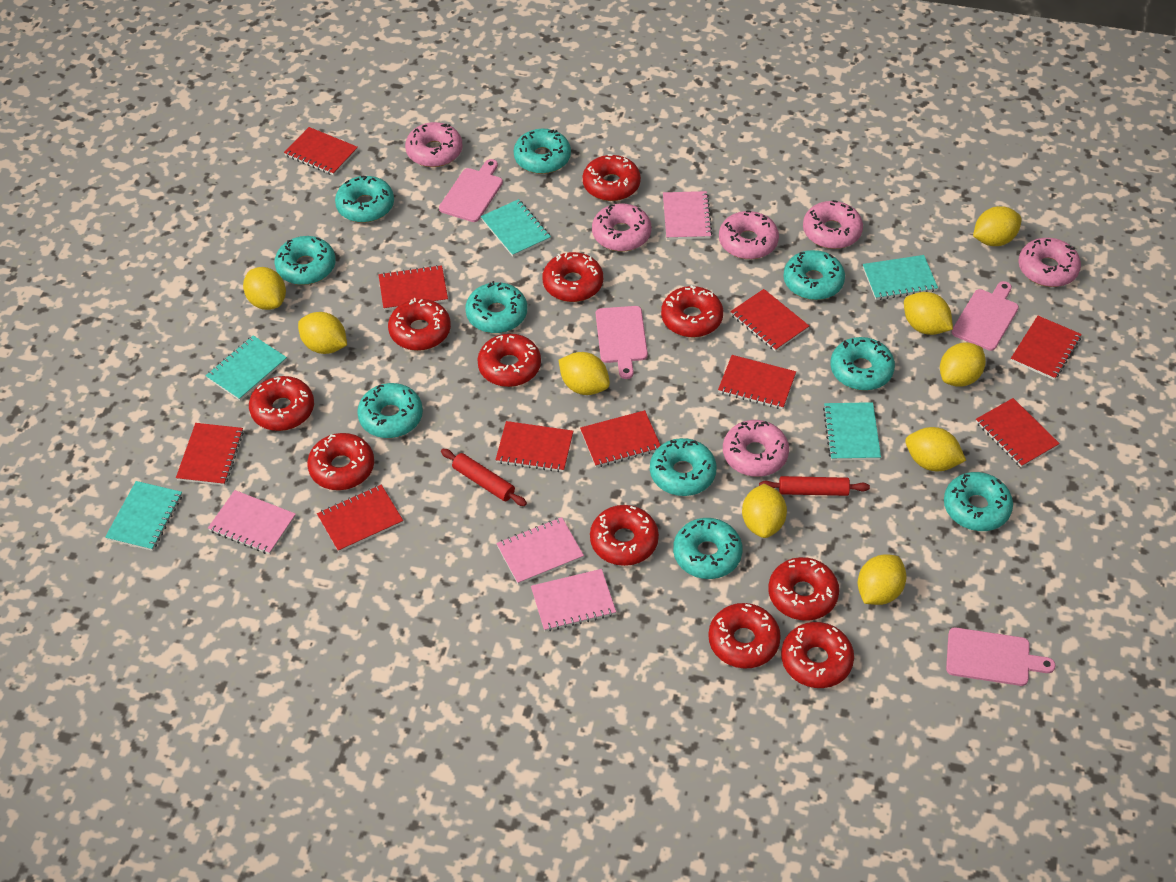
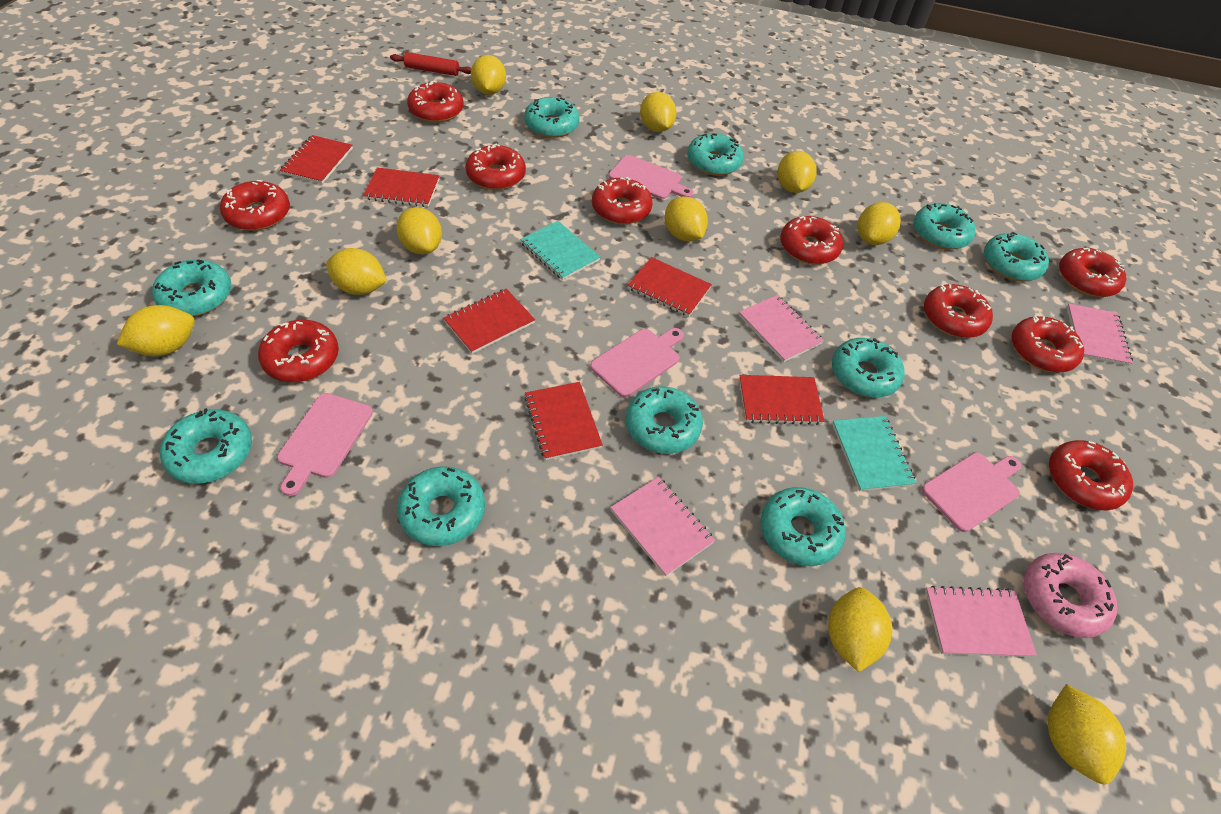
pink donut: 6 -> 1
red donut: 11 -> 10
red notebook: 10 -> 6
red rolling pin: 2 -> 1
turquoise notebook: 5 -> 2
yellow lemon: 9 -> 10

